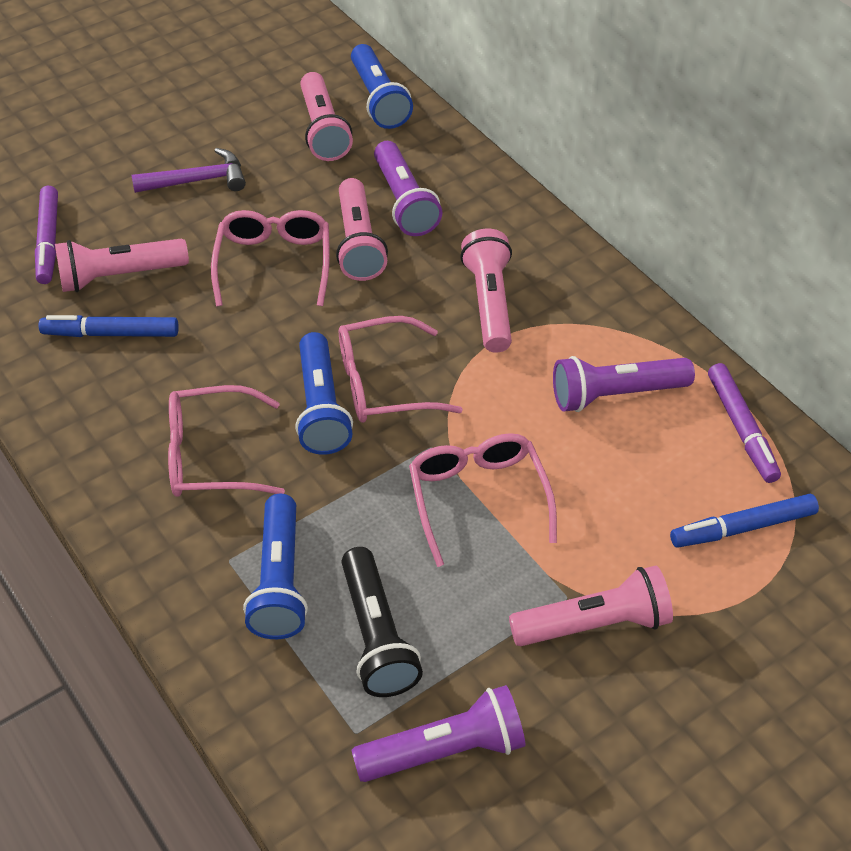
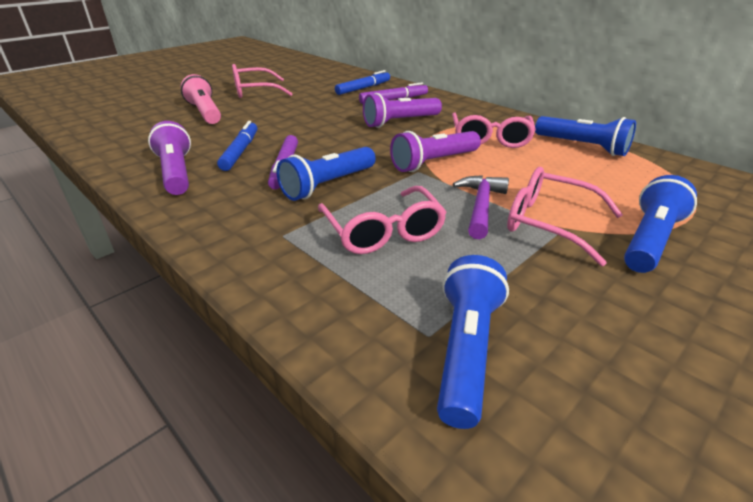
black flashlight: 1 -> 0
blue flashlight: 3 -> 4
pink flashlight: 5 -> 1

